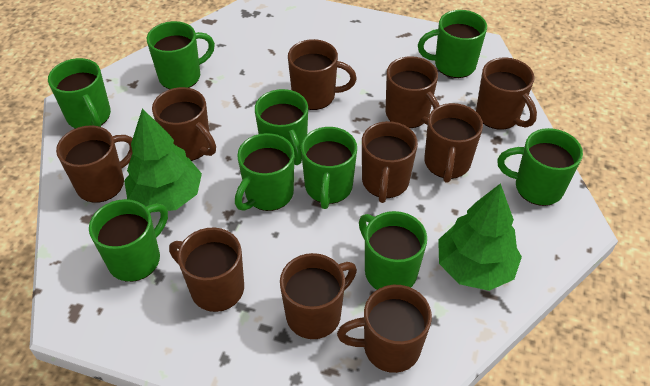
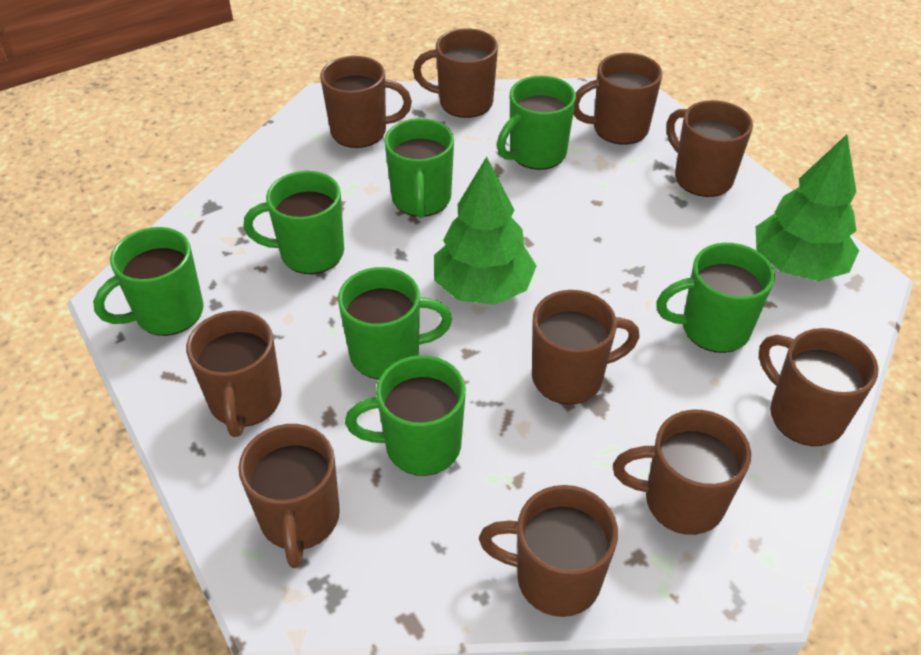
green mug: 9 -> 7

